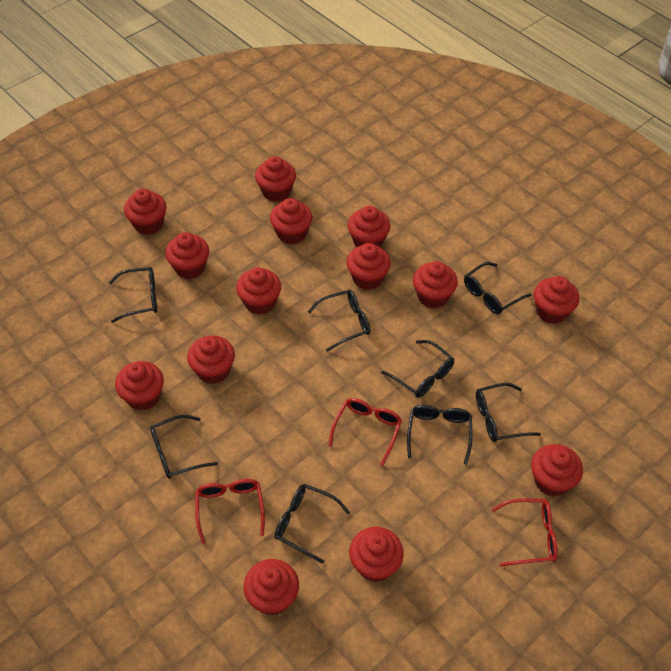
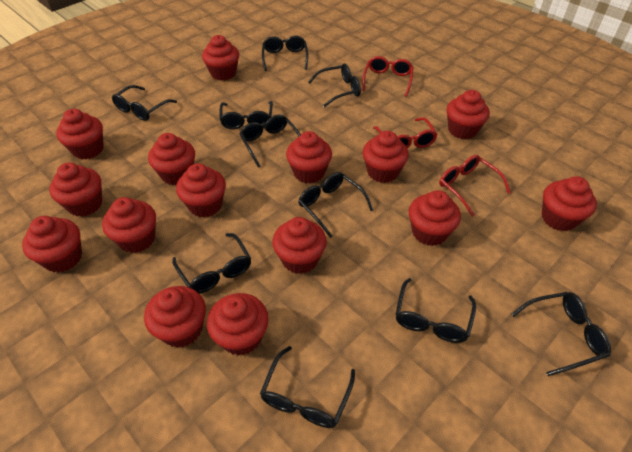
black glasses: 8 -> 10
red cupcake: 14 -> 15

